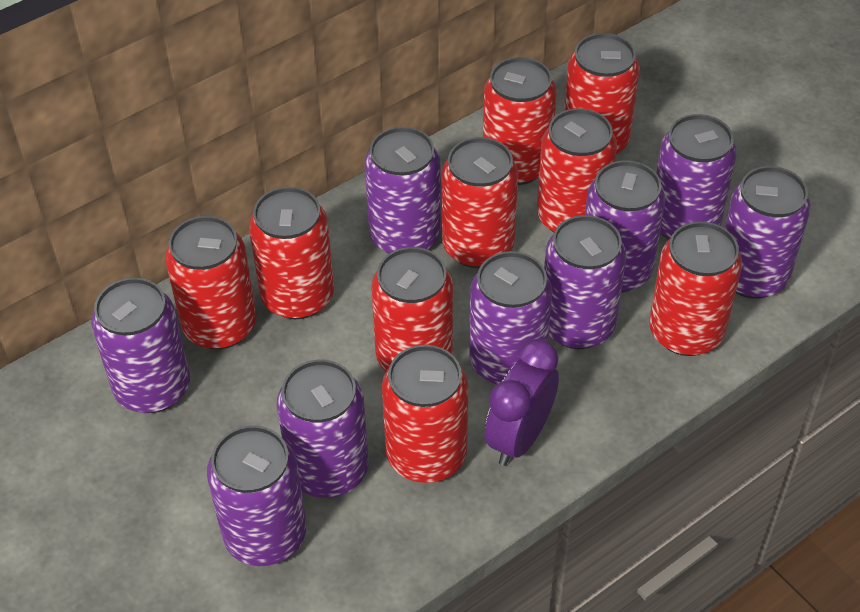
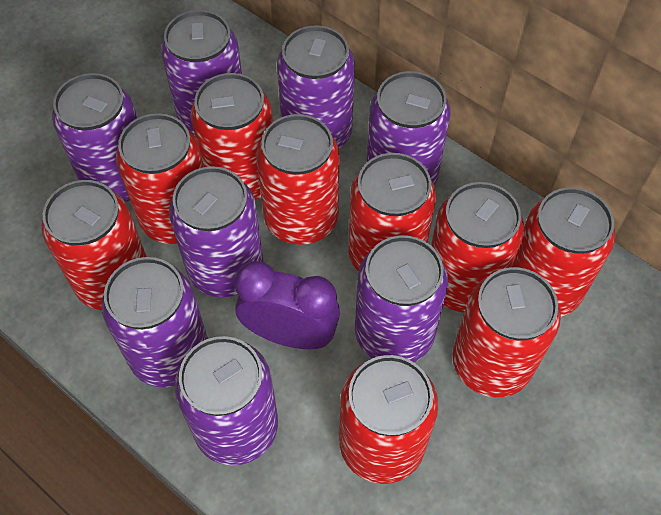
purple can: 9 -> 8

